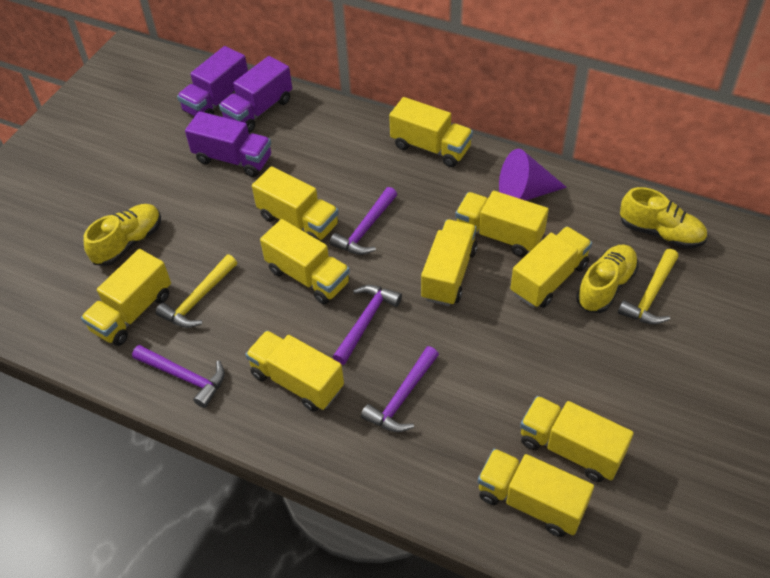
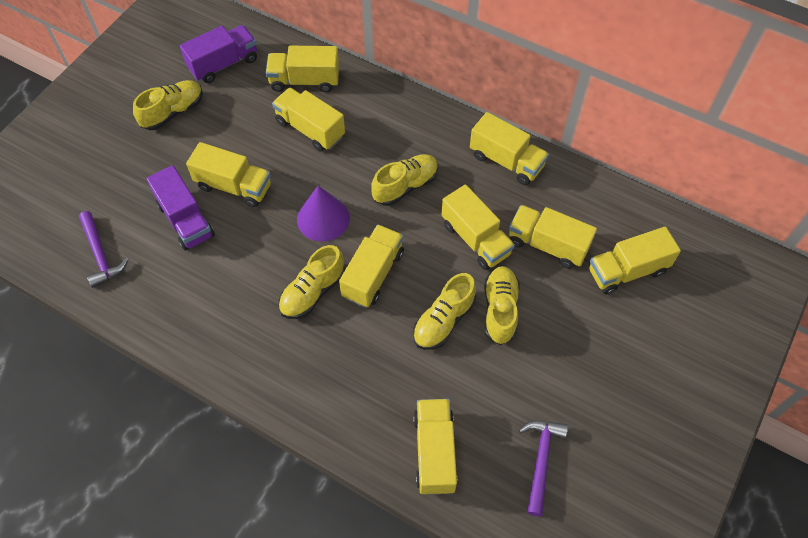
purple hammer: 4 -> 2
purple truck: 3 -> 2
yellow hammer: 2 -> 0
yellow shoe: 3 -> 5
yellow truck: 10 -> 9

